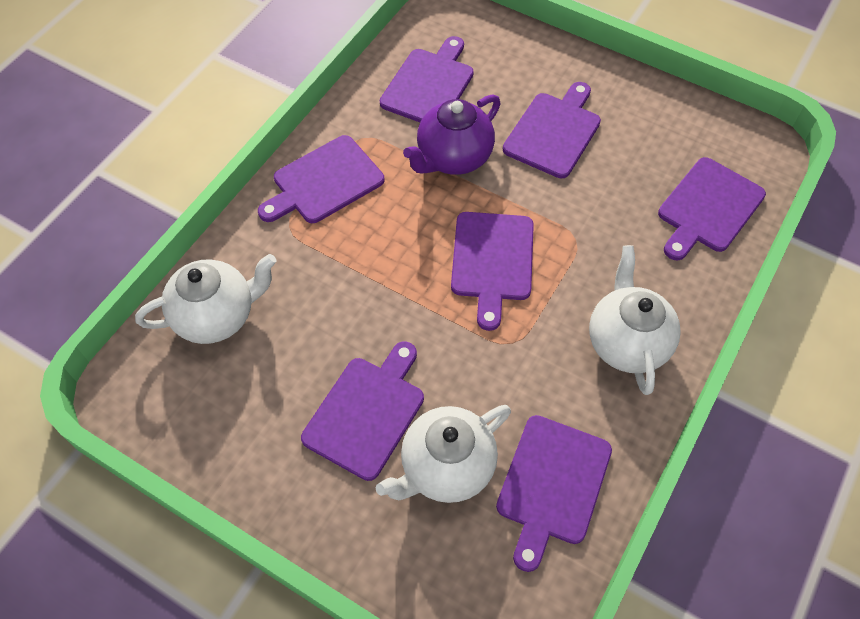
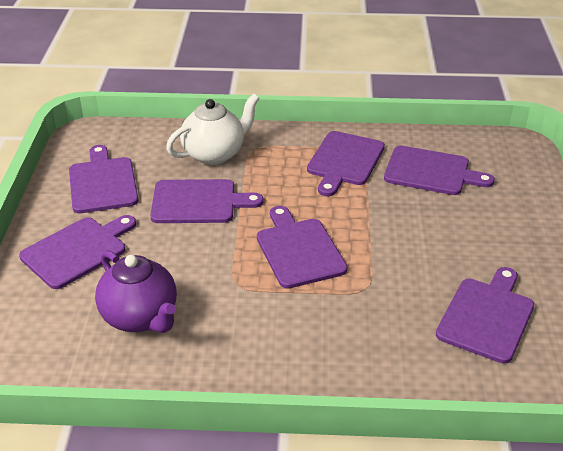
white teapot: 3 -> 1

